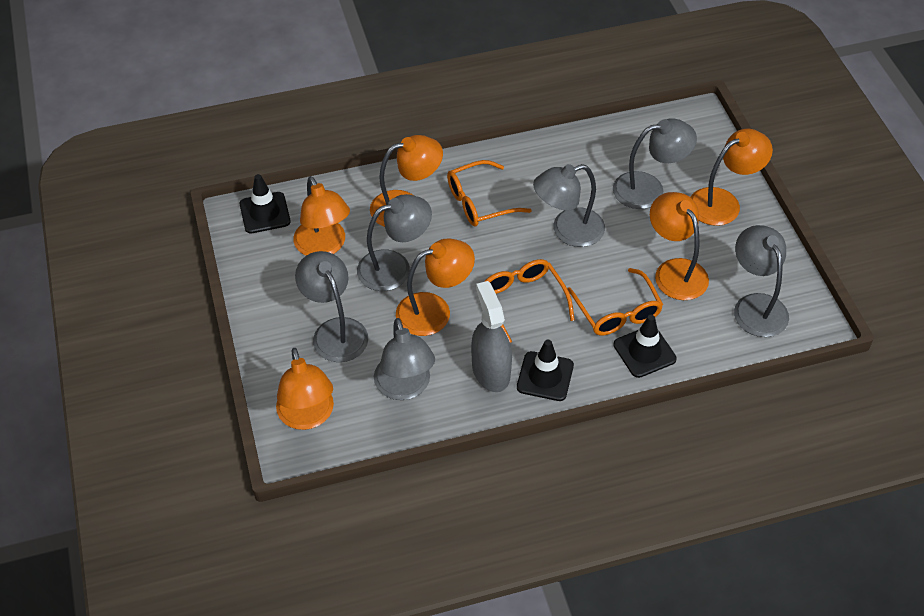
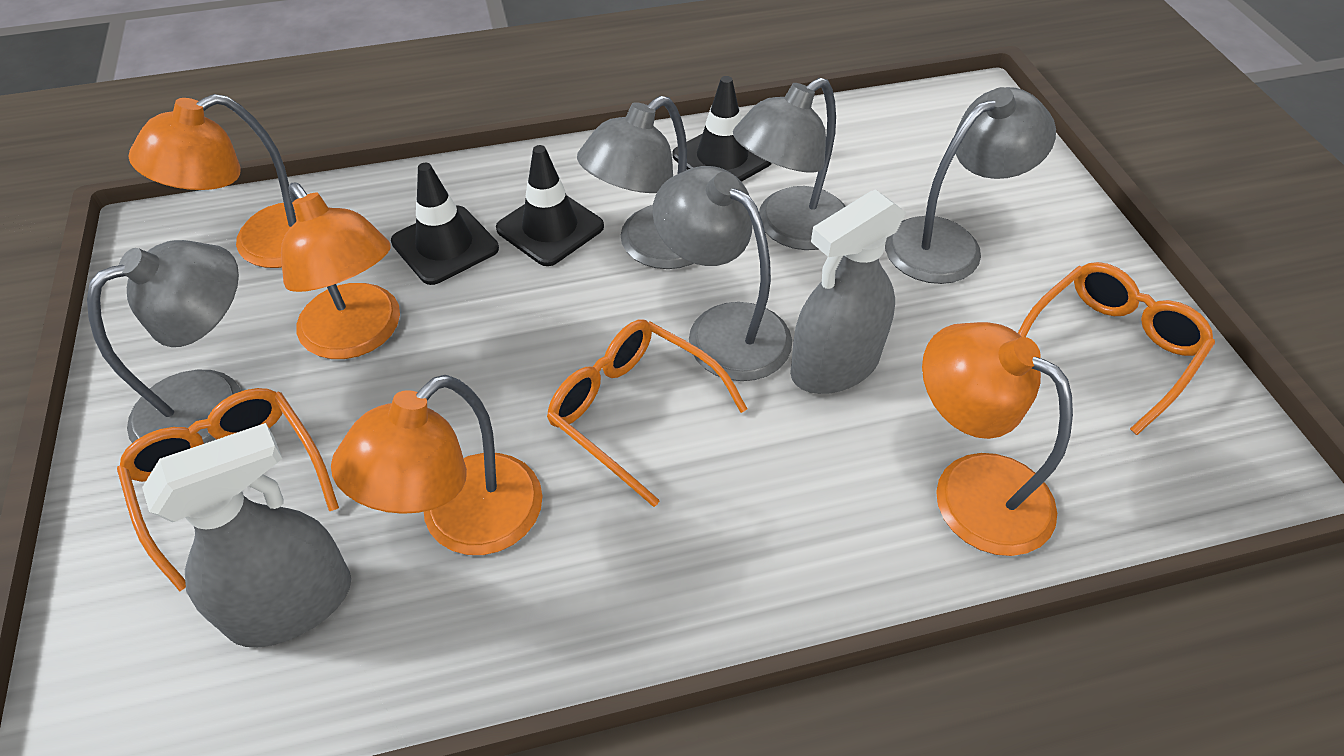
grey lamp: 6 -> 5
grey spray bottle: 1 -> 2
orange lamp: 6 -> 4

